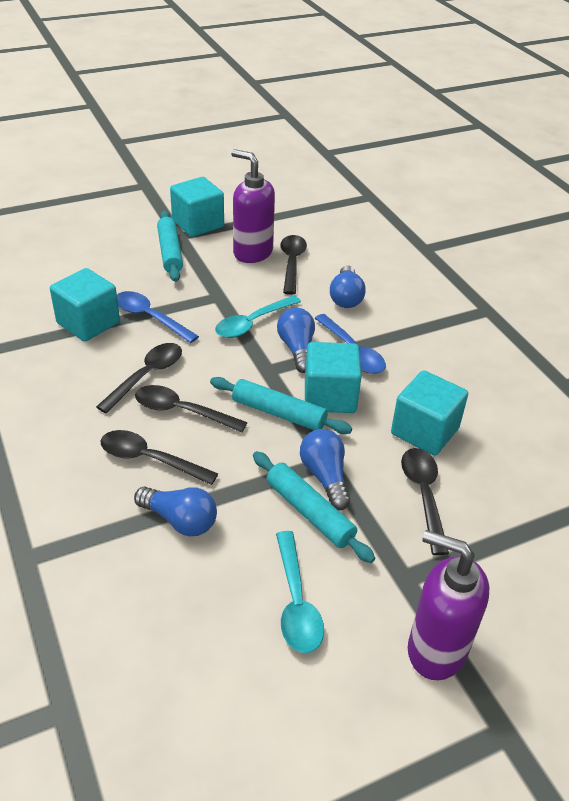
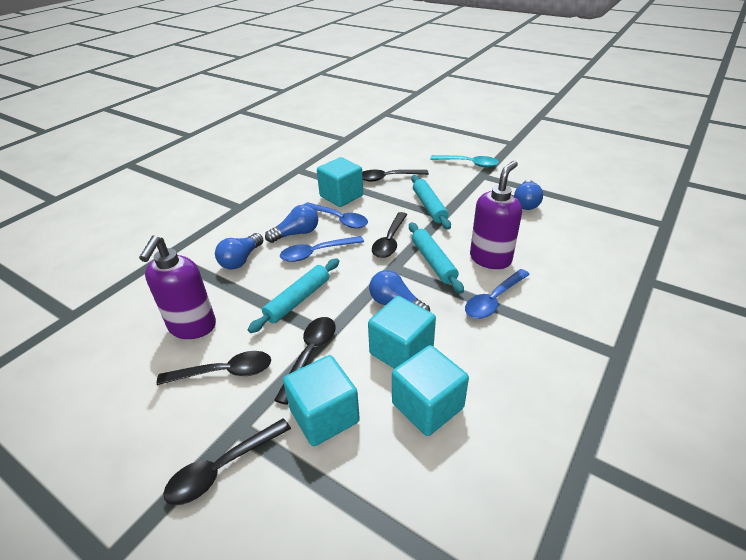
blue spoon: 2 -> 3
turquoise spoon: 2 -> 1

